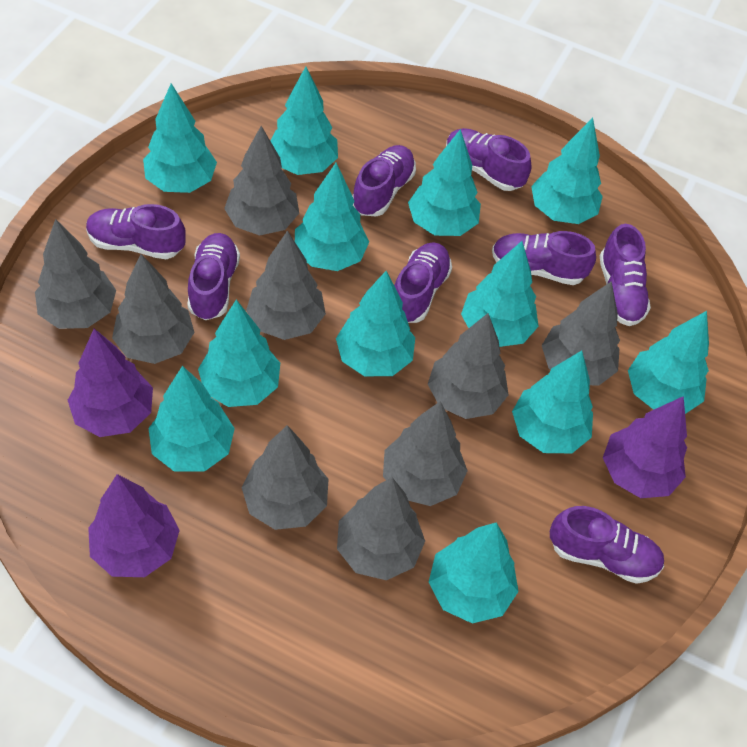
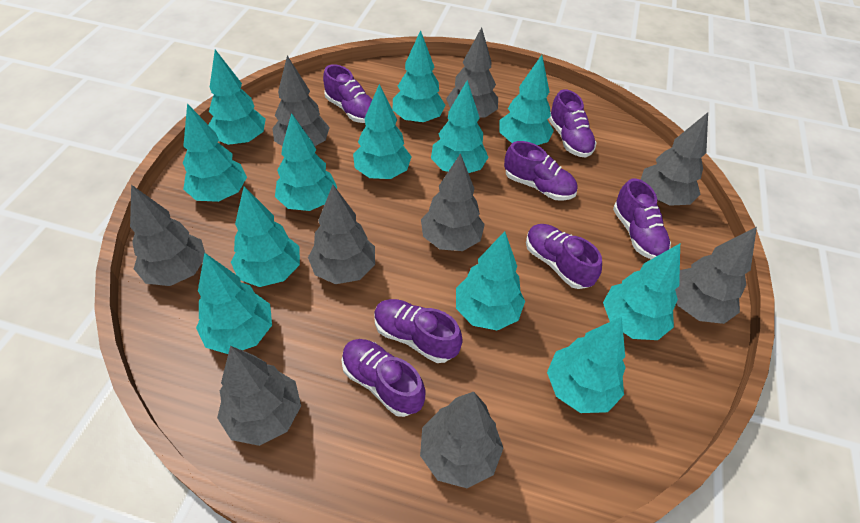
purple shoe: 8 -> 7
purple tree: 3 -> 0

